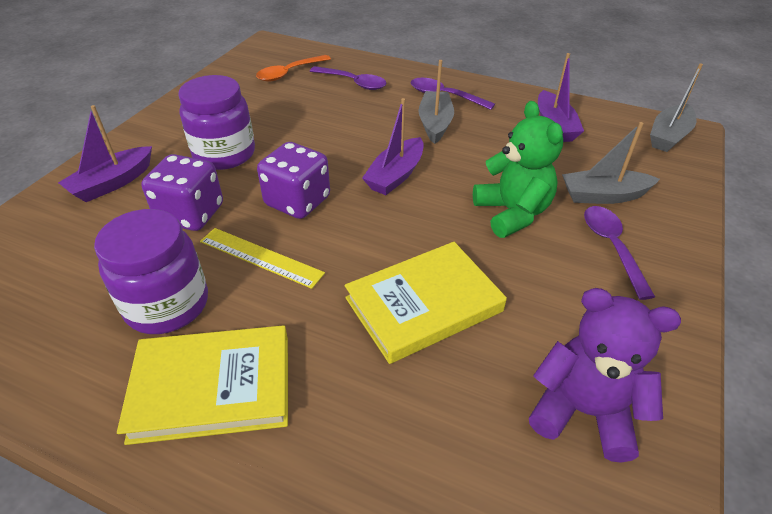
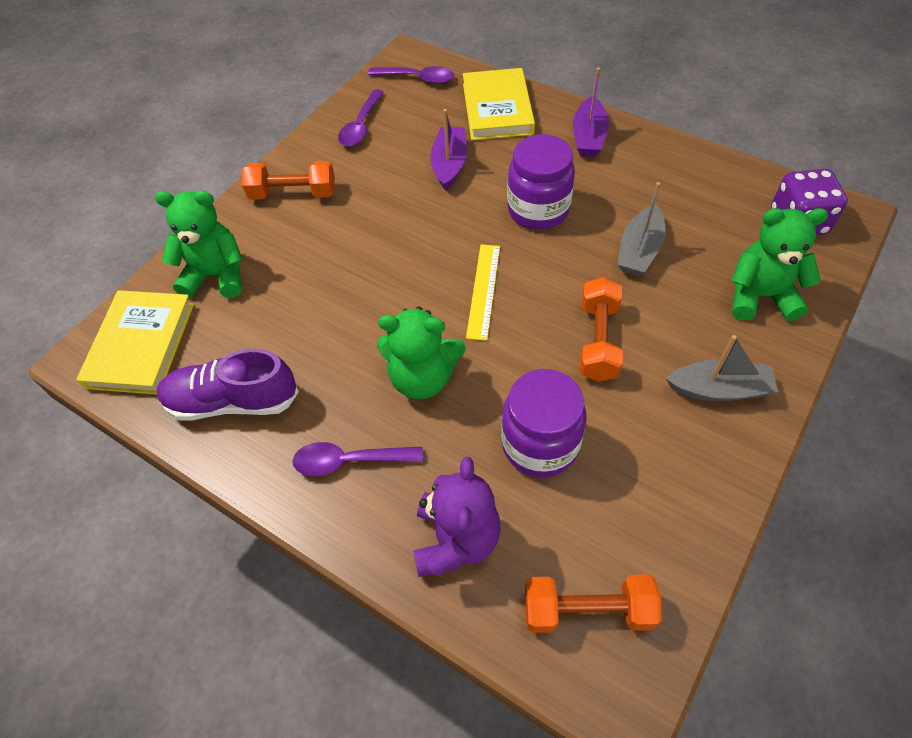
green teddy bear: 1 -> 3
grey boat: 3 -> 2
orange dumbbell: 0 -> 3
orange spoon: 1 -> 0
purple boat: 3 -> 2
purple dice: 2 -> 1
purple shoe: 0 -> 1

